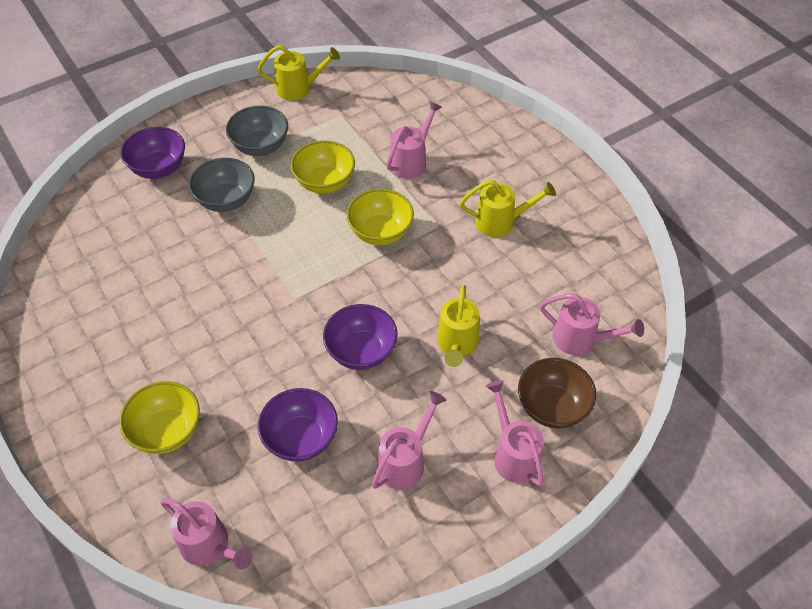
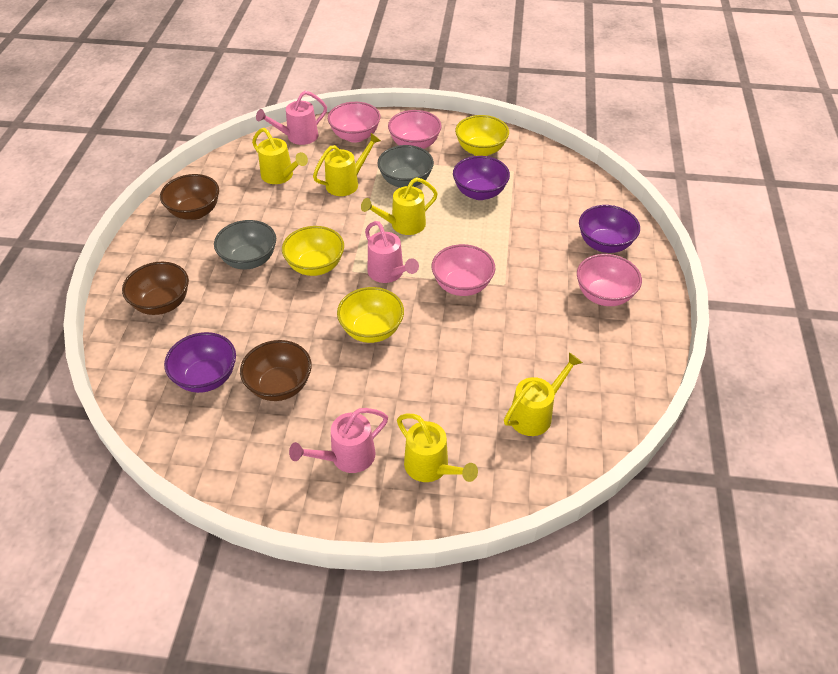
brown bowl: 1 -> 3
pink bowl: 0 -> 4
pink watering can: 5 -> 3
yellow watering can: 3 -> 5

